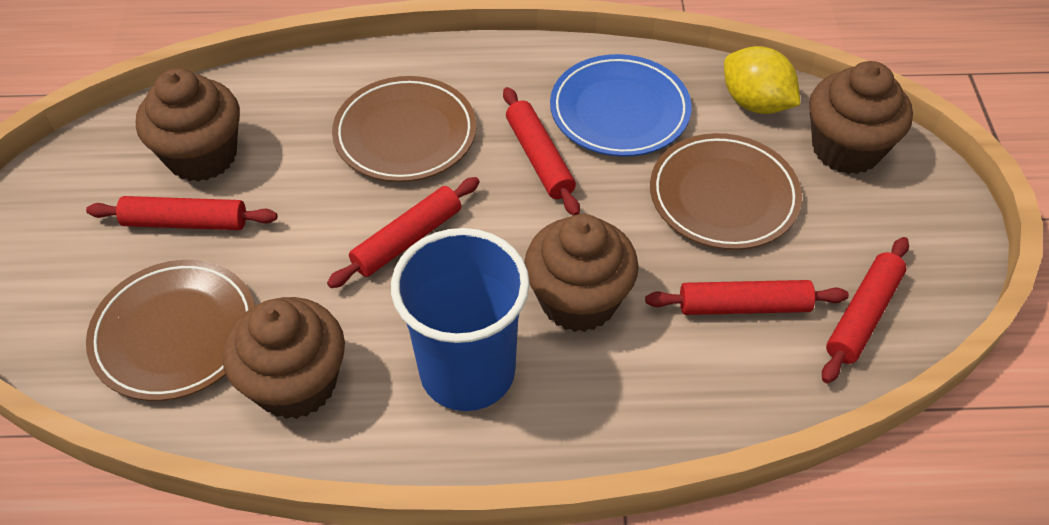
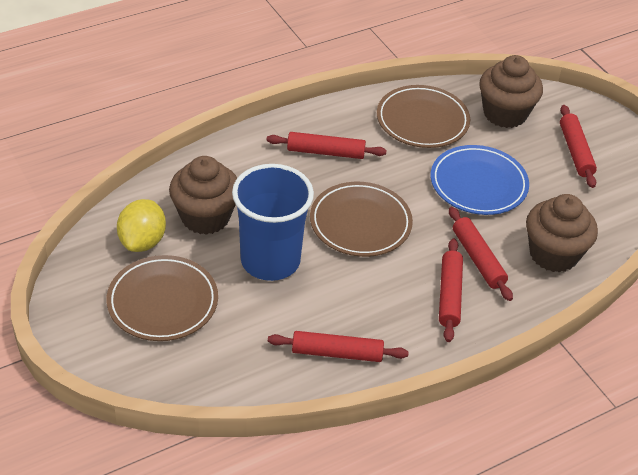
brown cupcake: 4 -> 3

